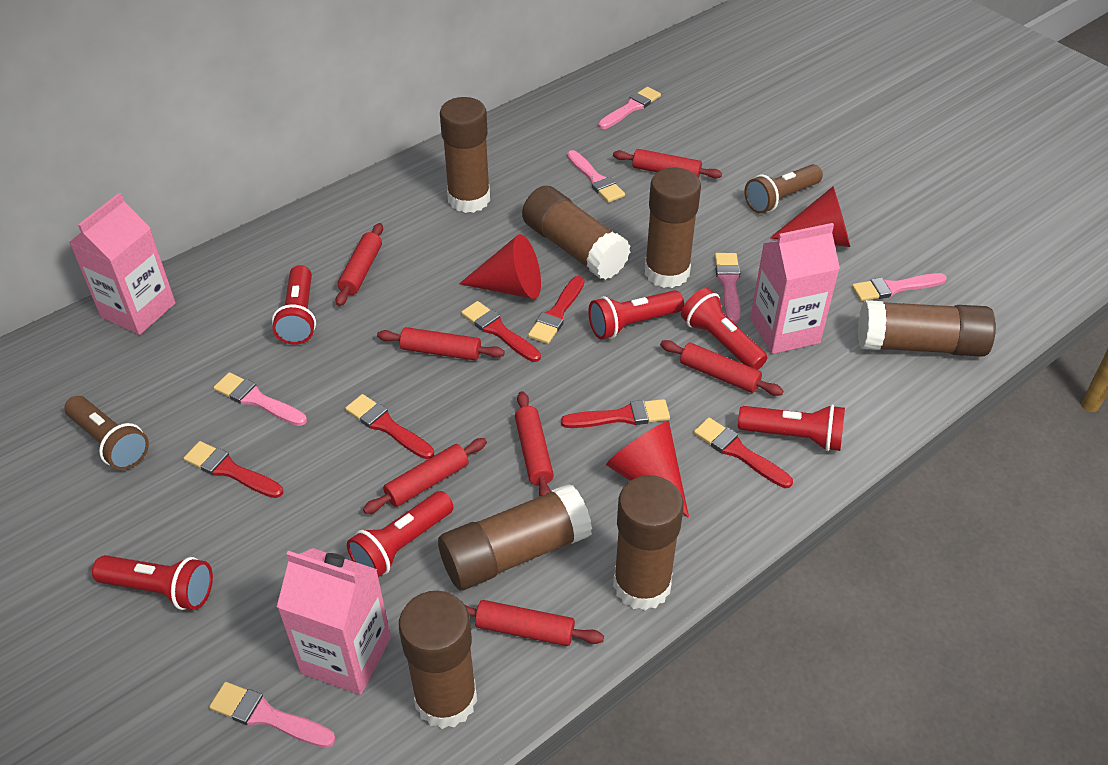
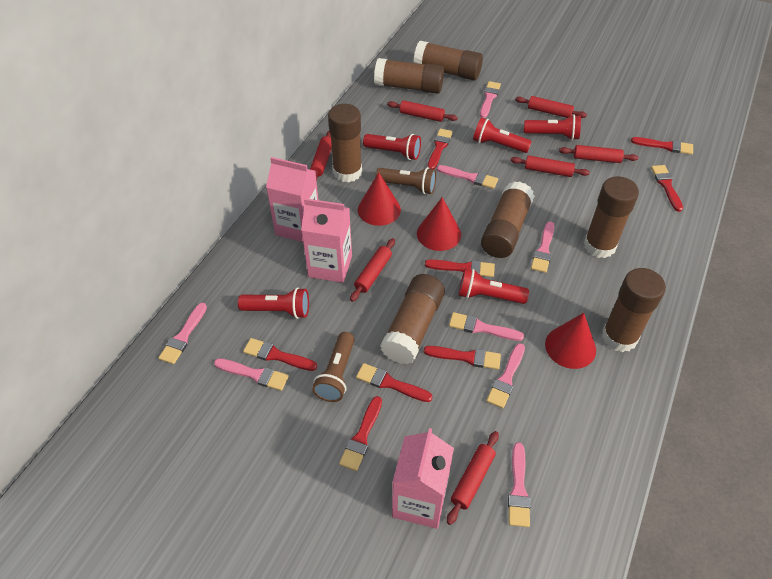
pink brush: 6 -> 8
red brush: 6 -> 8
red flashlight: 6 -> 5

